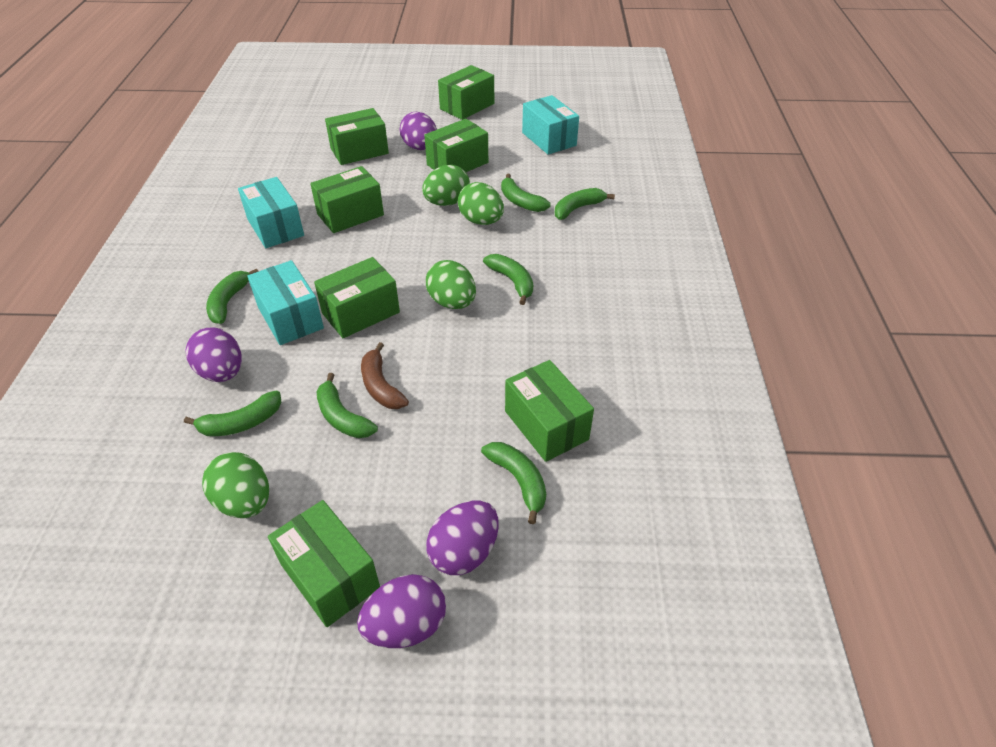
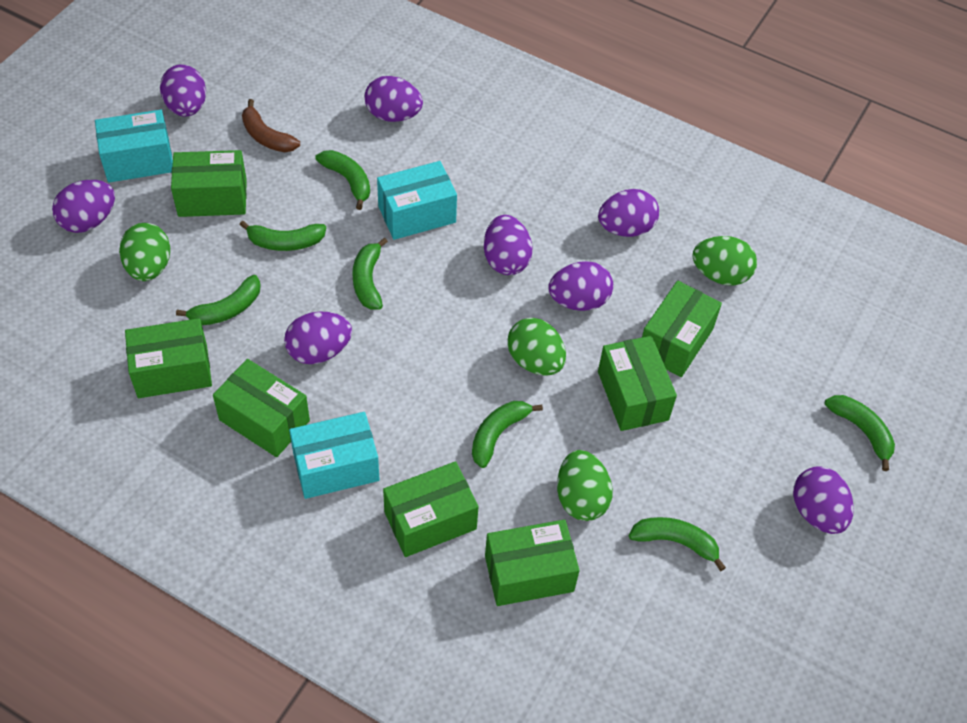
purple egg: 4 -> 8

